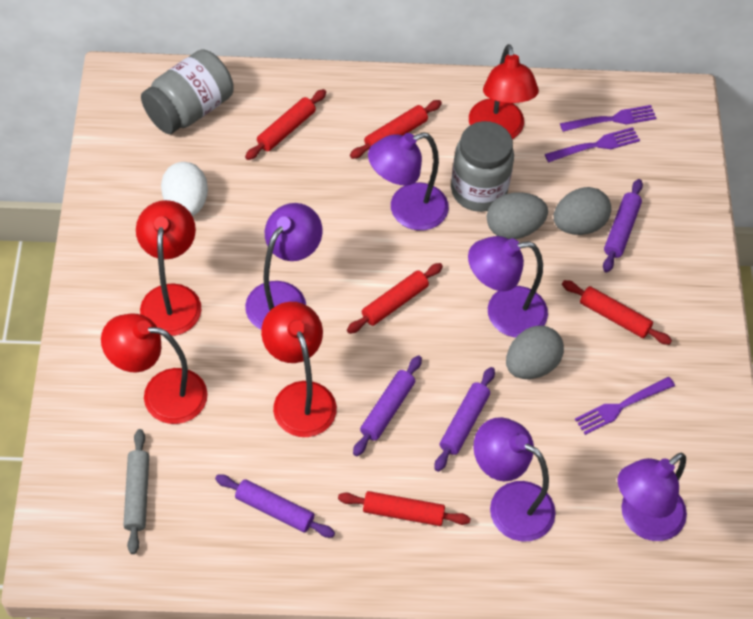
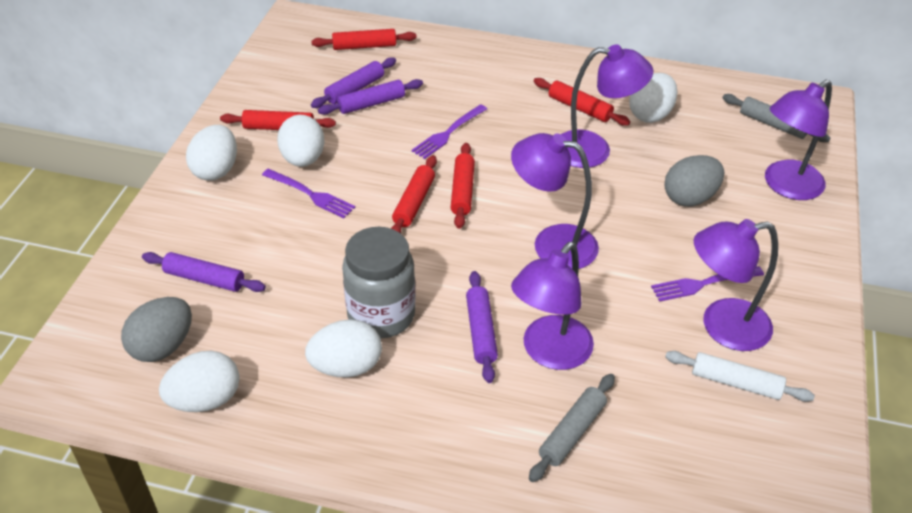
grey egg: 3 -> 2
grey jar: 2 -> 1
grey rolling pin: 1 -> 2
red lamp: 4 -> 0
white egg: 1 -> 5
white rolling pin: 0 -> 1

